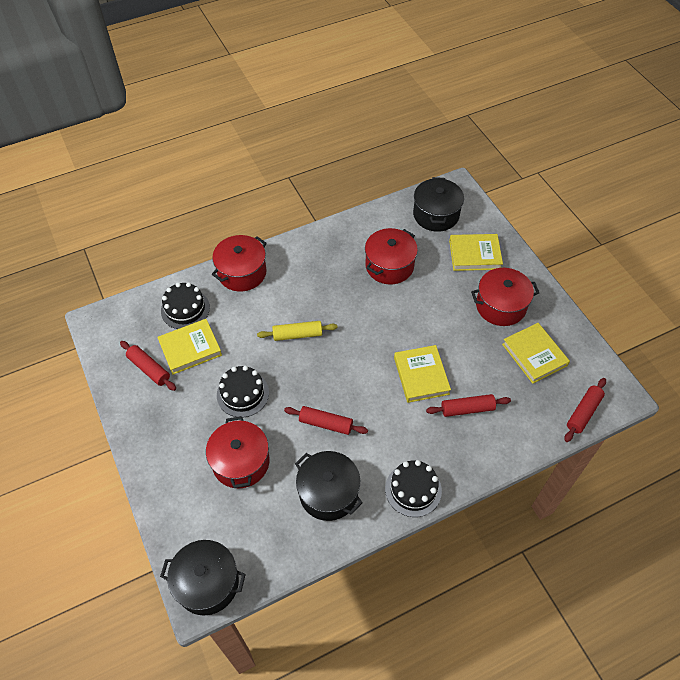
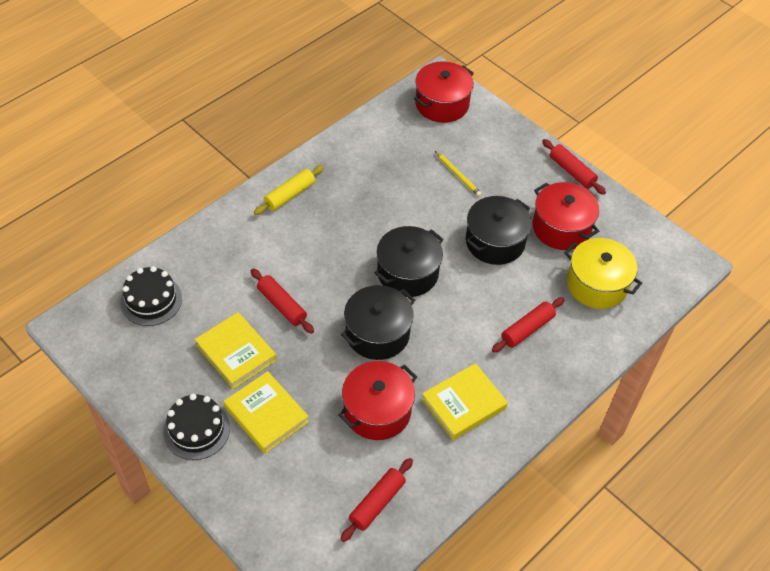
black cake: 3 -> 2
red pot: 4 -> 3
yellow book: 4 -> 3
yellow pencil: 0 -> 1
yellow pot: 0 -> 1

